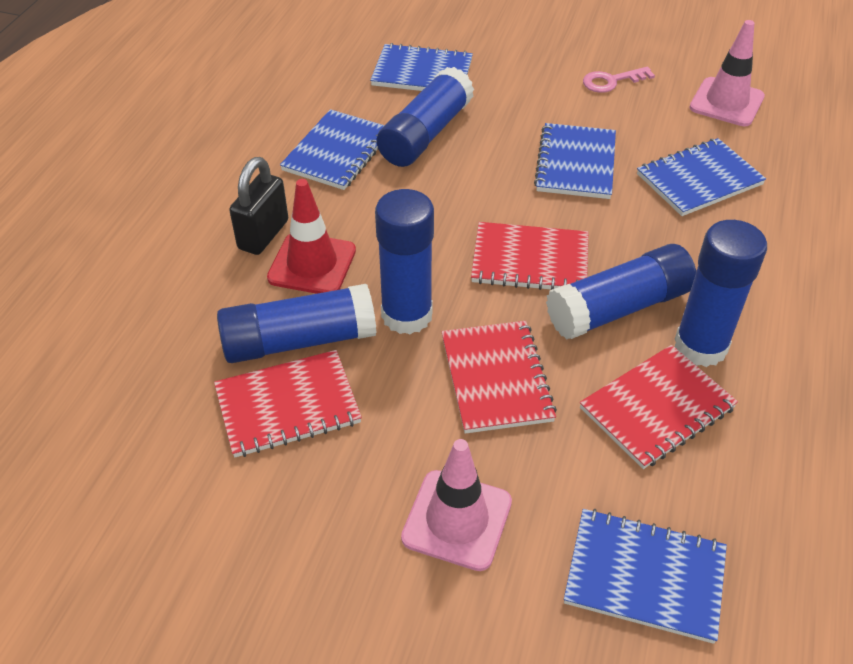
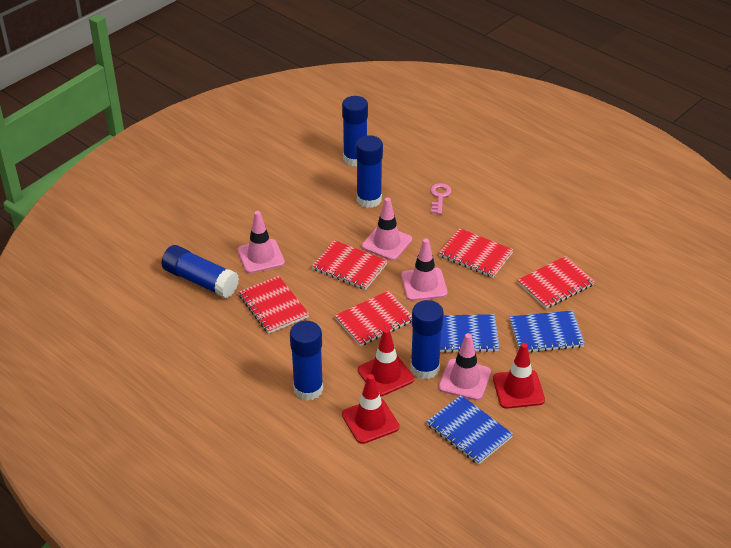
black padlock: 1 -> 0
blue notebook: 5 -> 3
pink traffic cone: 2 -> 4
red notebook: 4 -> 5
red traffic cone: 1 -> 3

